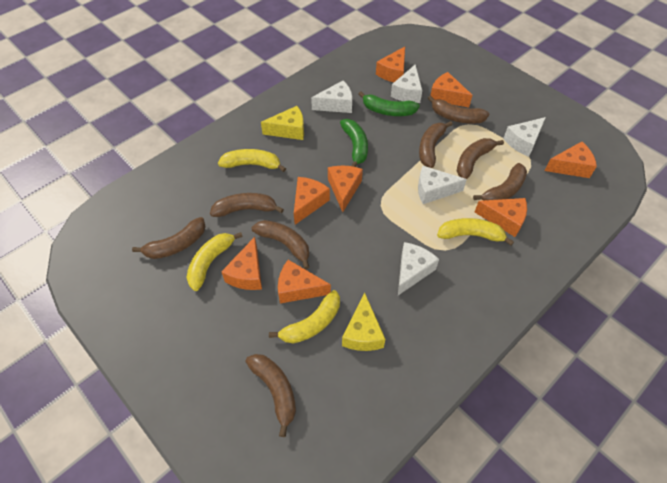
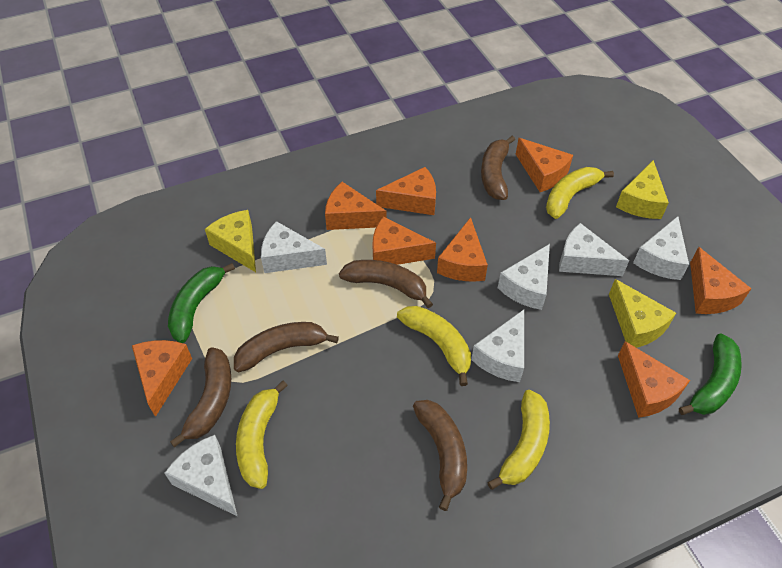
brown banana: 8 -> 5
white cheese: 5 -> 6
yellow cheese: 2 -> 3

